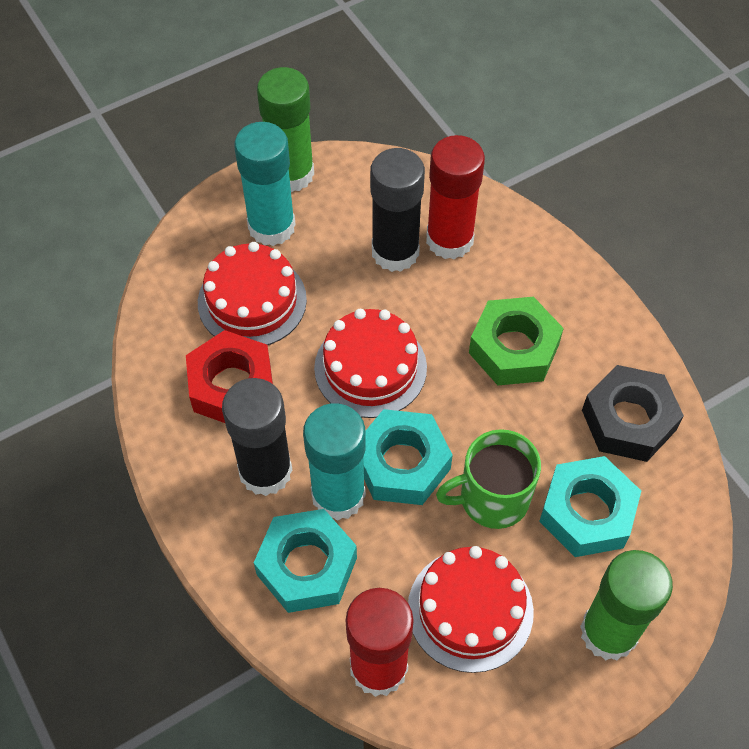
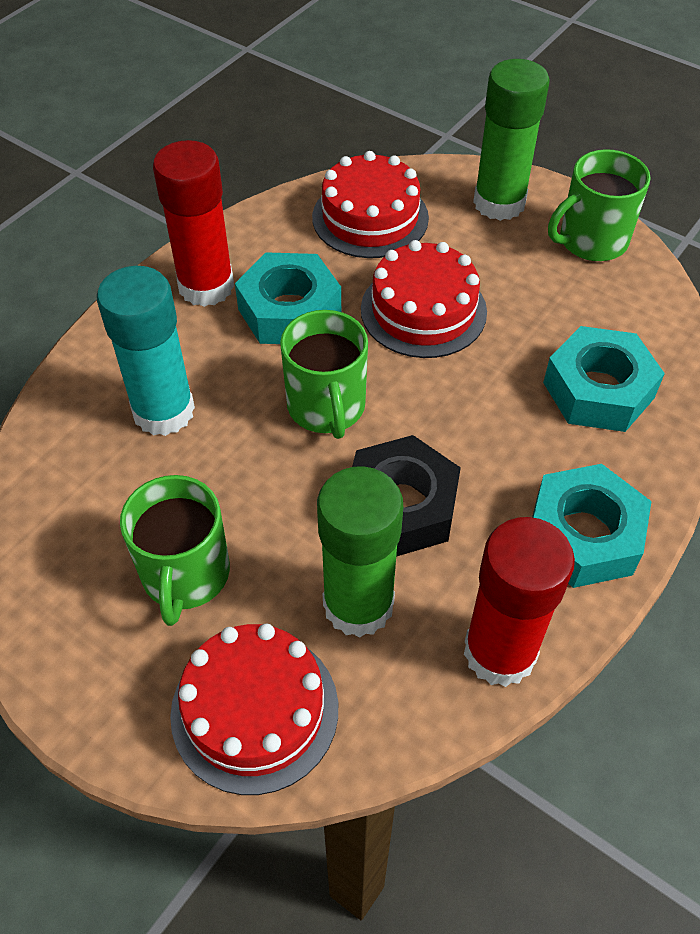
black glue stick: 2 -> 0
green mug: 1 -> 3
green nut: 1 -> 0
red nut: 1 -> 0
turquoise glue stick: 2 -> 1

